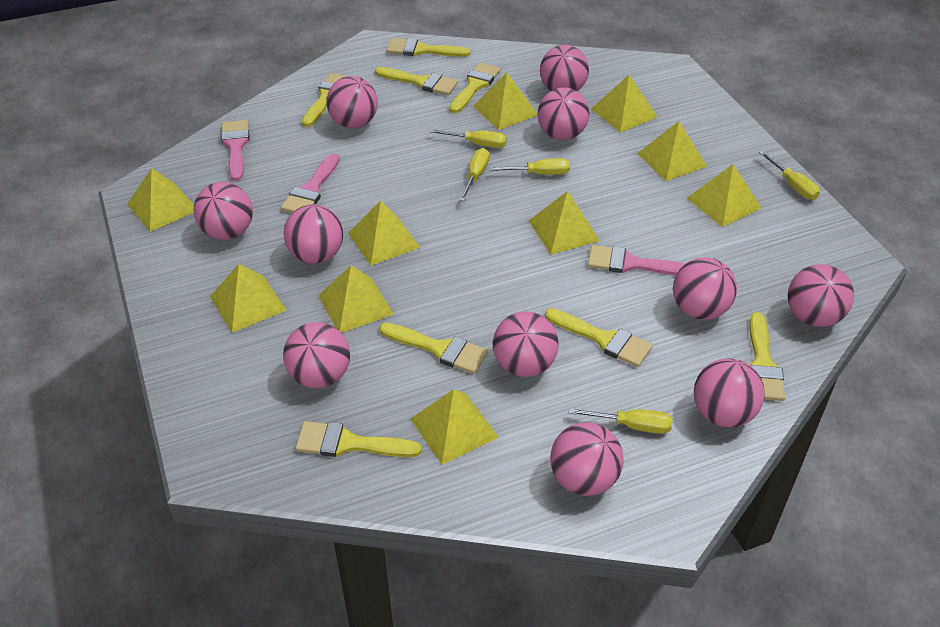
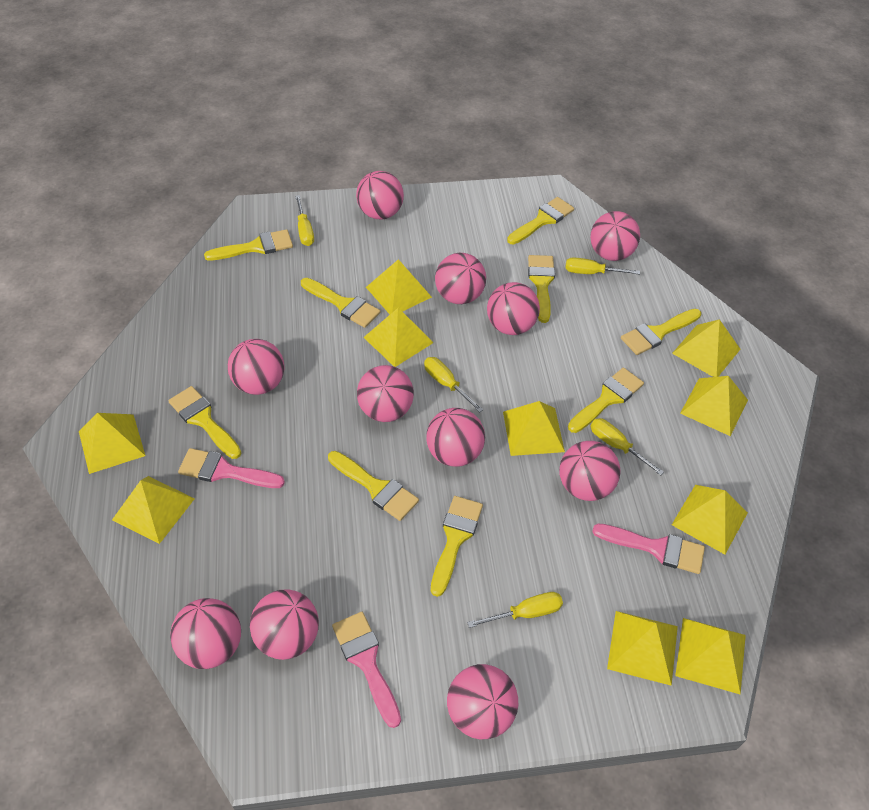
yellow brush: 8 -> 9

